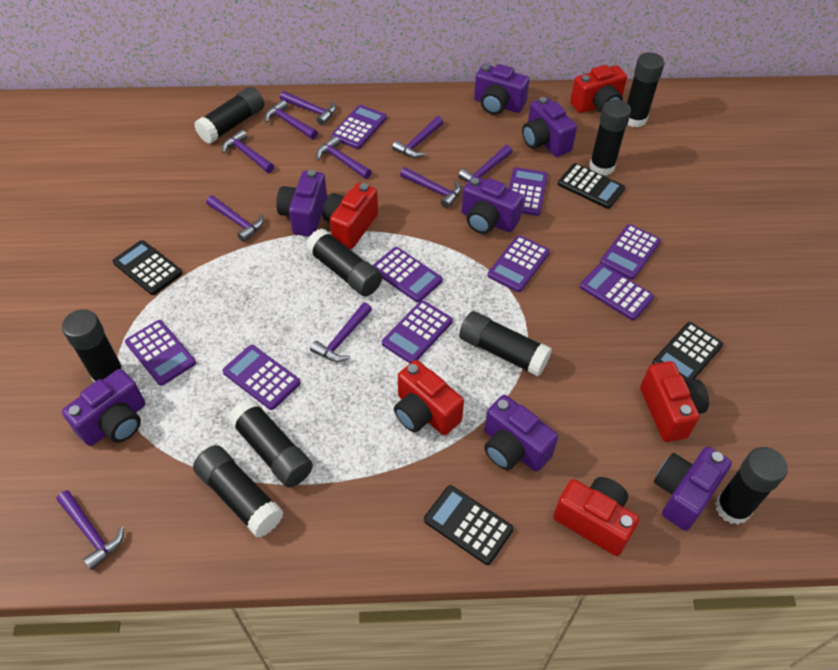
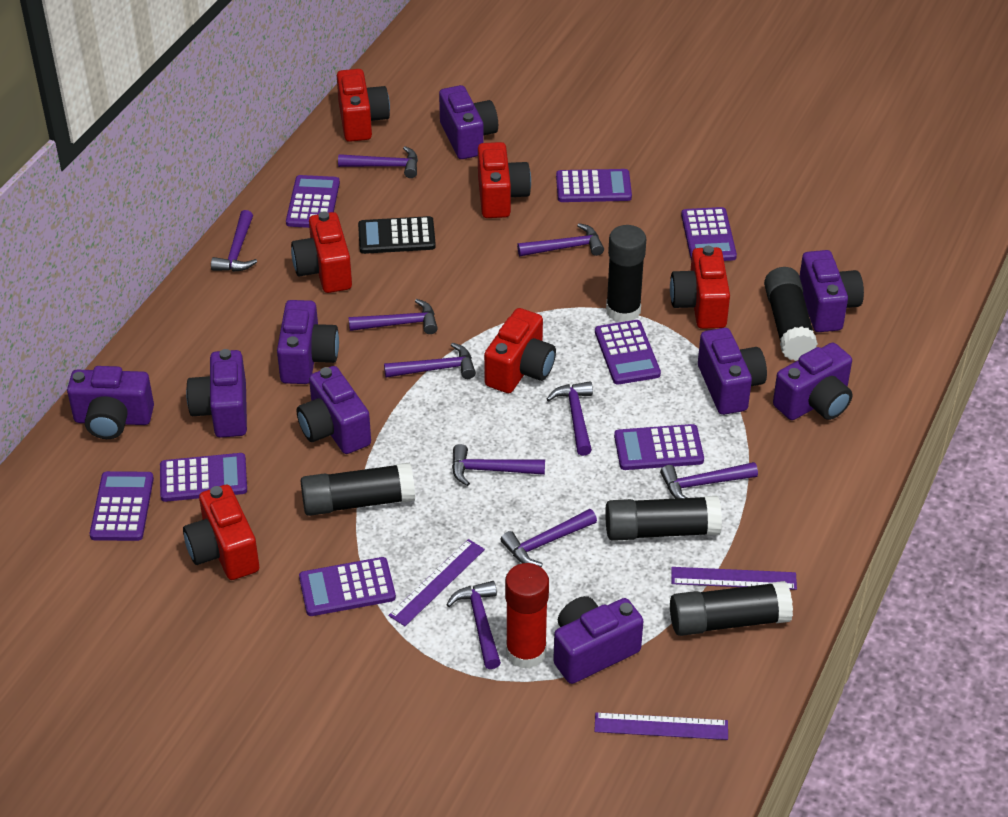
black calculator: 4 -> 1
black glue stick: 9 -> 5
purple calculator: 9 -> 8
purple camera: 7 -> 9
purple ruler: 0 -> 3
red camera: 5 -> 6
red glue stick: 0 -> 1

